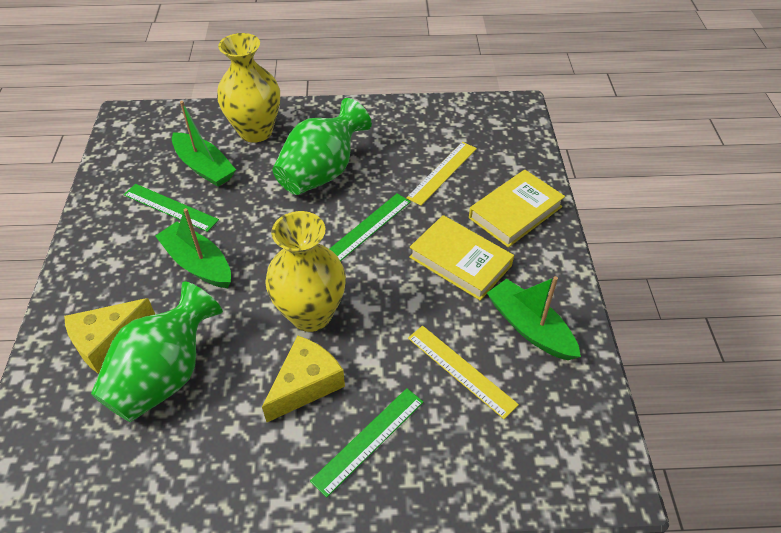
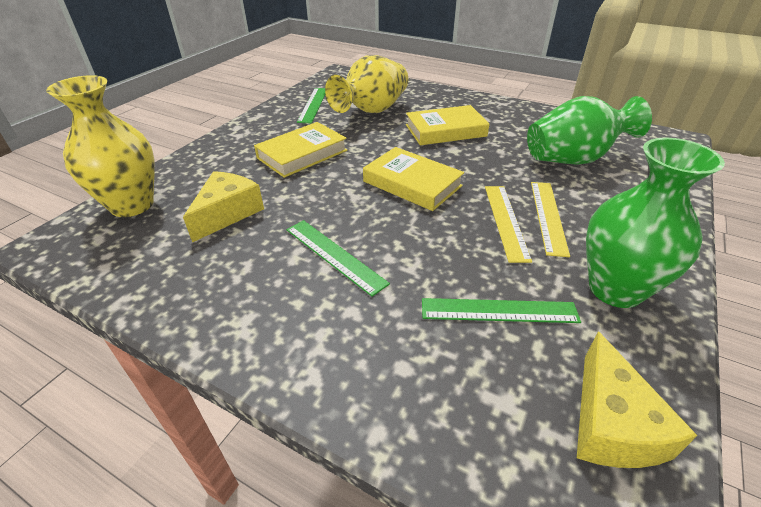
green boat: 3 -> 0
yellow book: 2 -> 3

